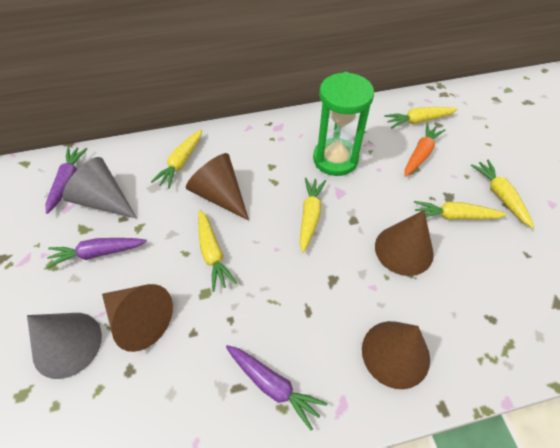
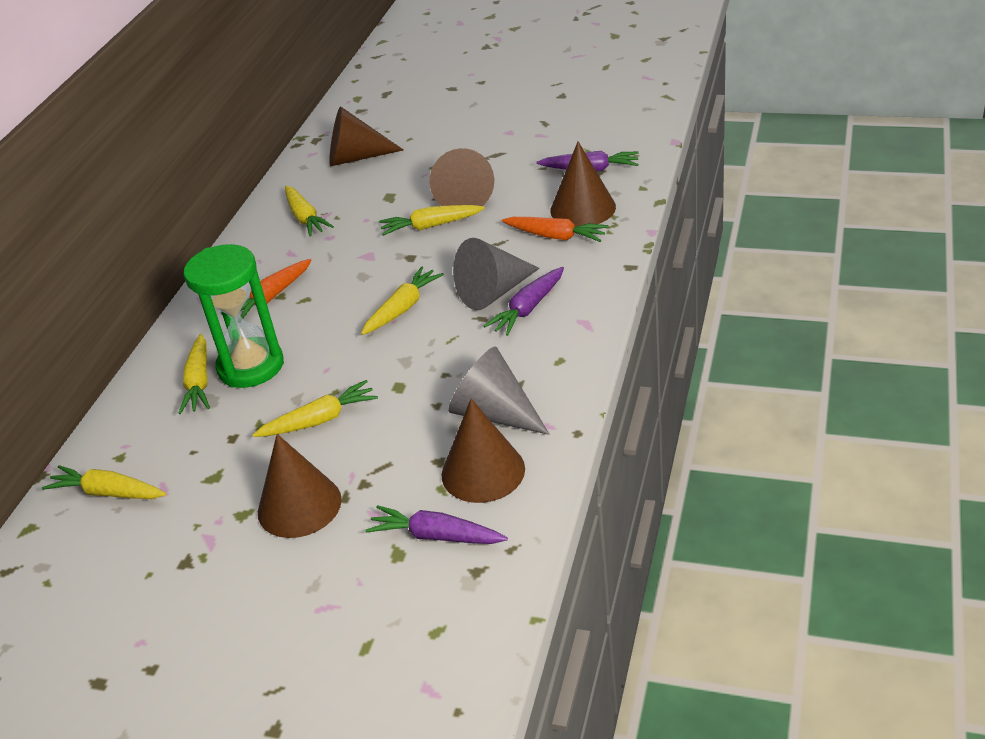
brown cone: 4 -> 5
orange carrot: 1 -> 2

